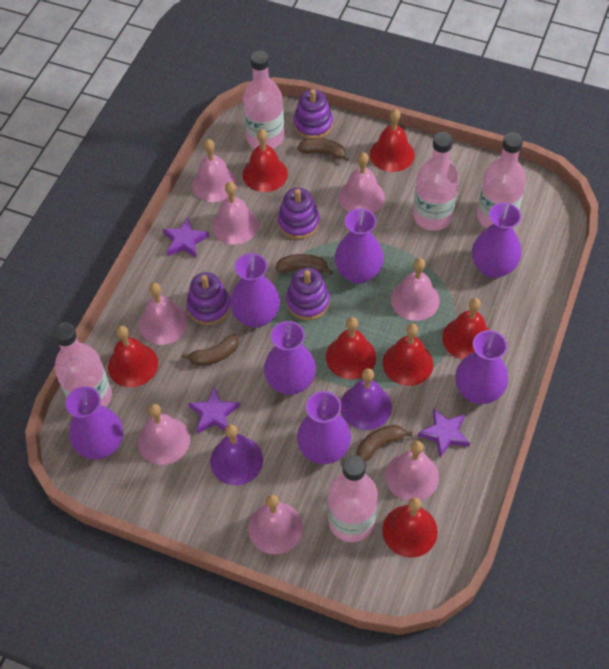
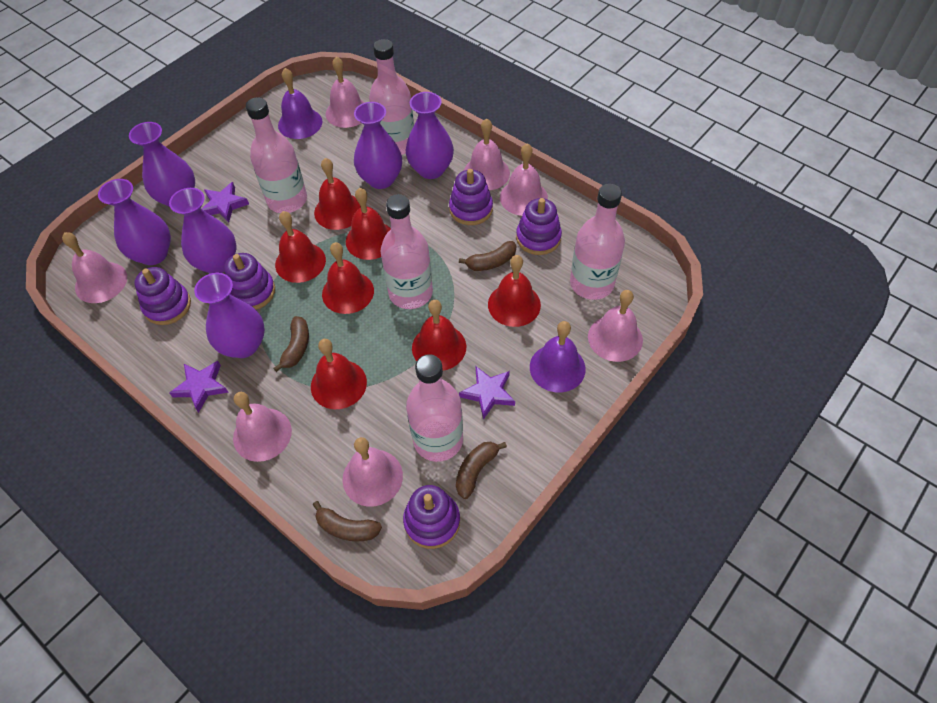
pink bell: 8 -> 7
purple stacking toy: 4 -> 5
purple vase: 7 -> 6

